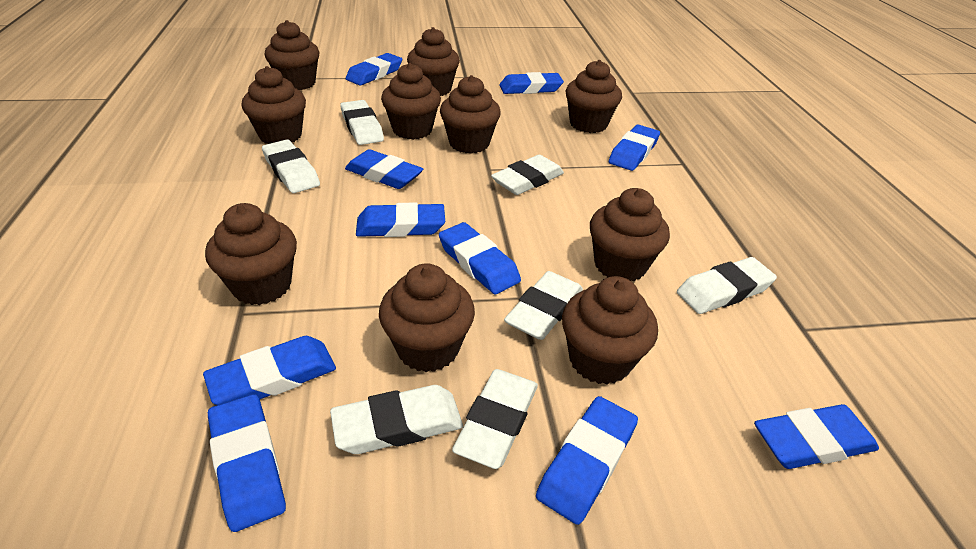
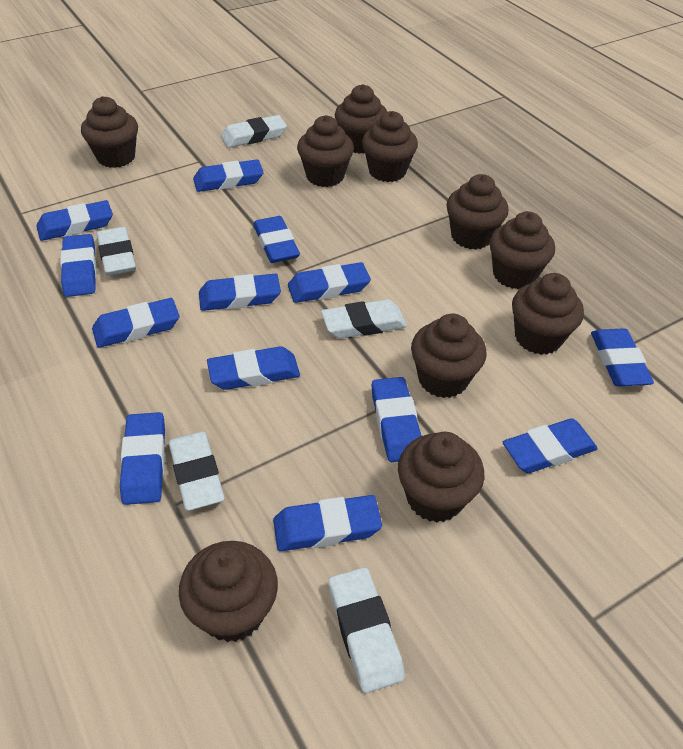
blue eraser: 10 -> 13
white eraser: 7 -> 5

